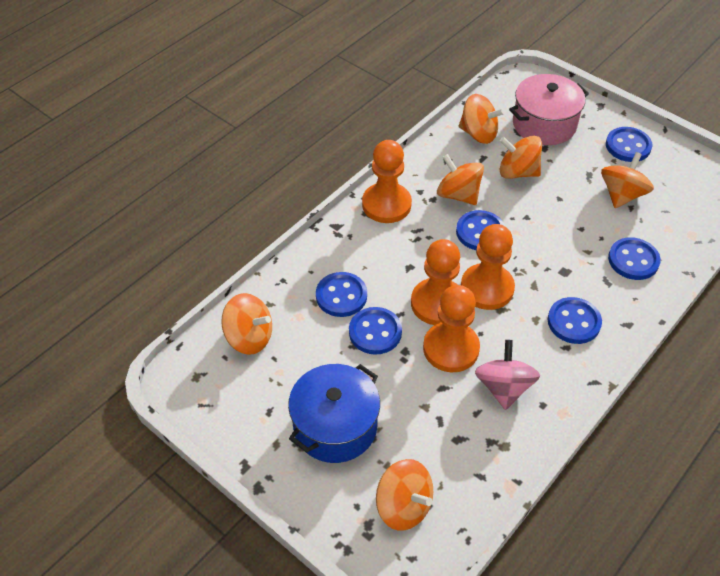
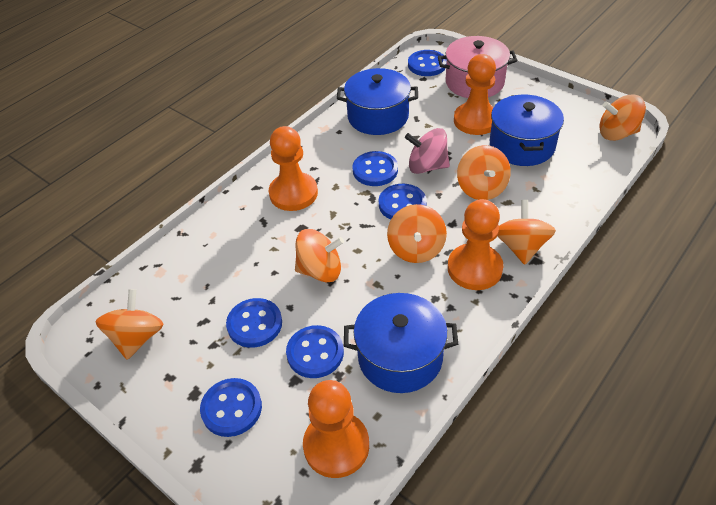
blue pot: 1 -> 3

